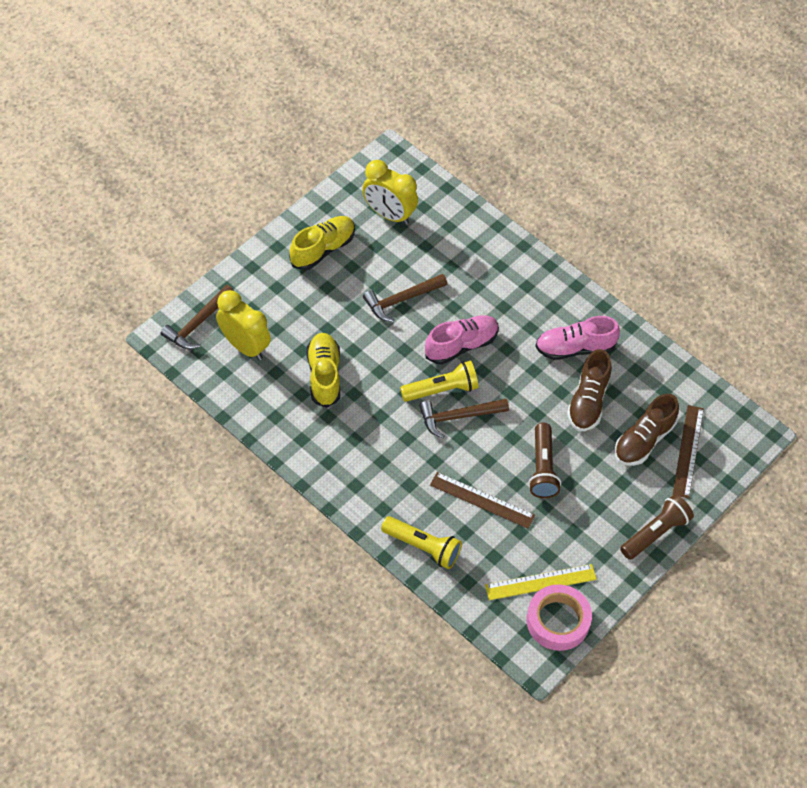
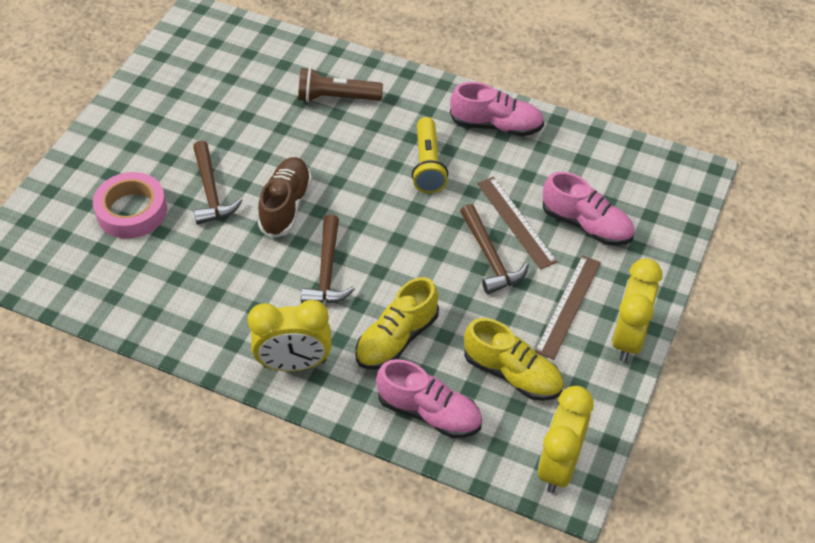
brown flashlight: 2 -> 1
brown shoe: 2 -> 1
pink shoe: 2 -> 3
yellow clock: 2 -> 3
yellow flashlight: 2 -> 1
yellow ruler: 1 -> 0

